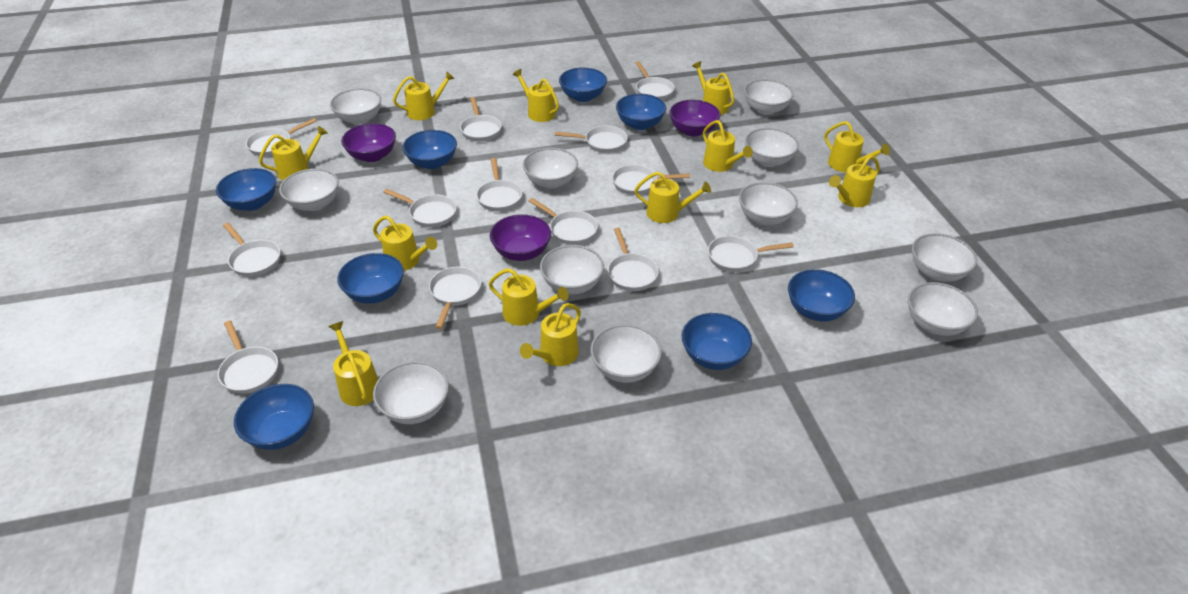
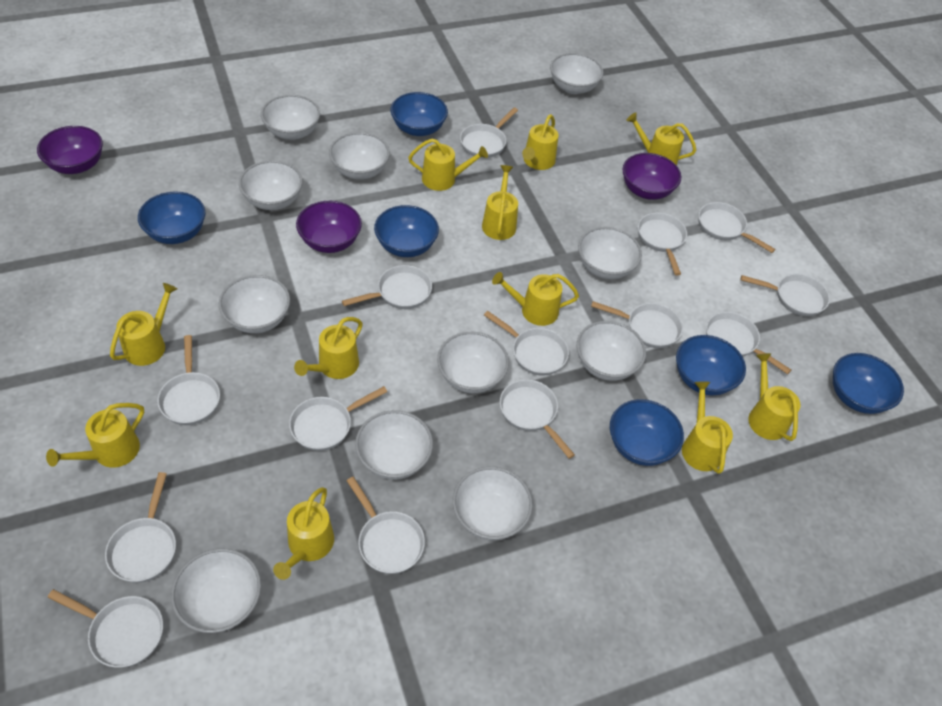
blue bowl: 8 -> 6
white pan: 13 -> 14
yellow watering can: 12 -> 11

